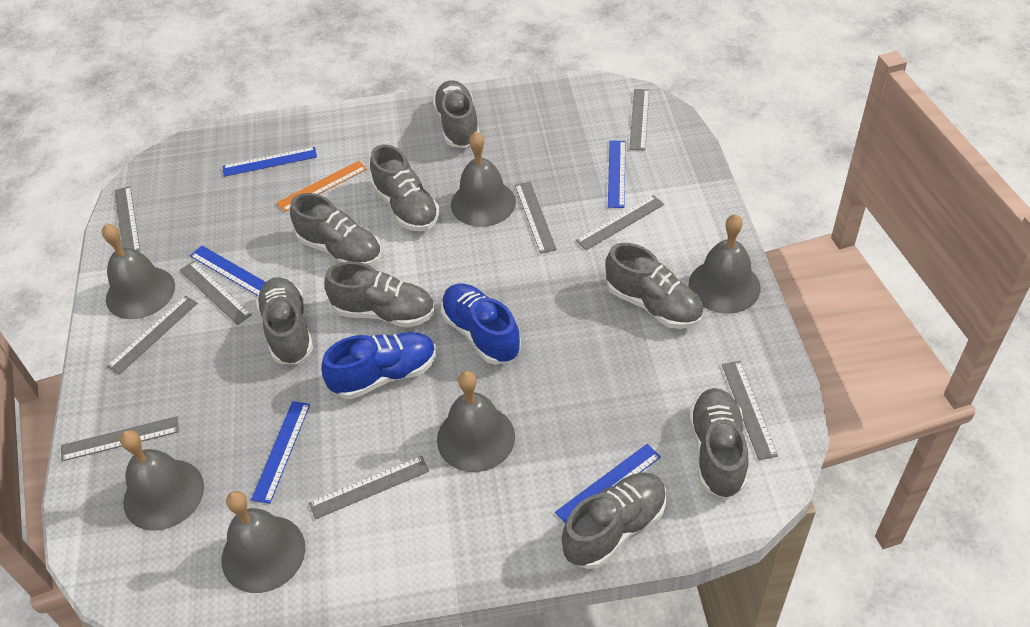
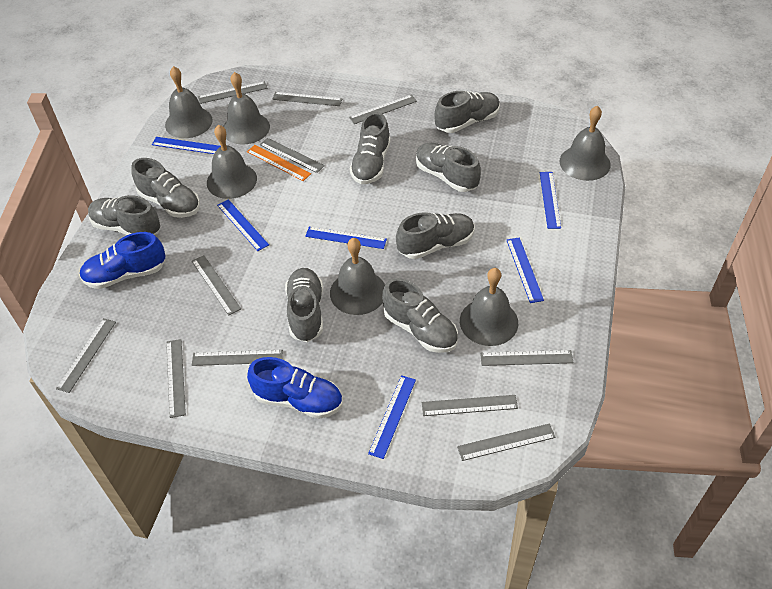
blue ruler: 5 -> 6
grey ruler: 9 -> 11

